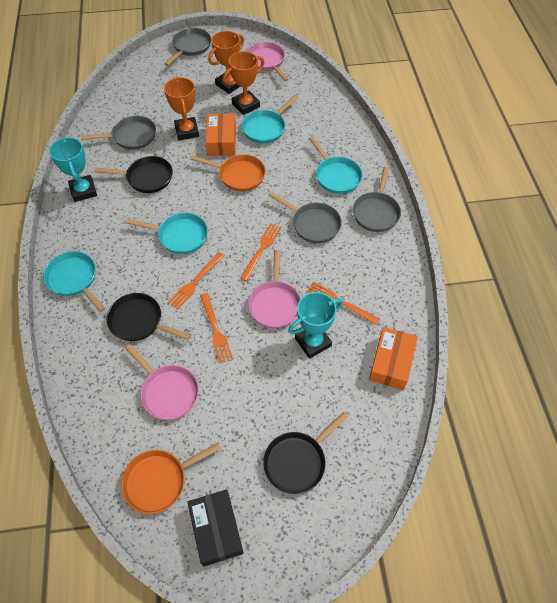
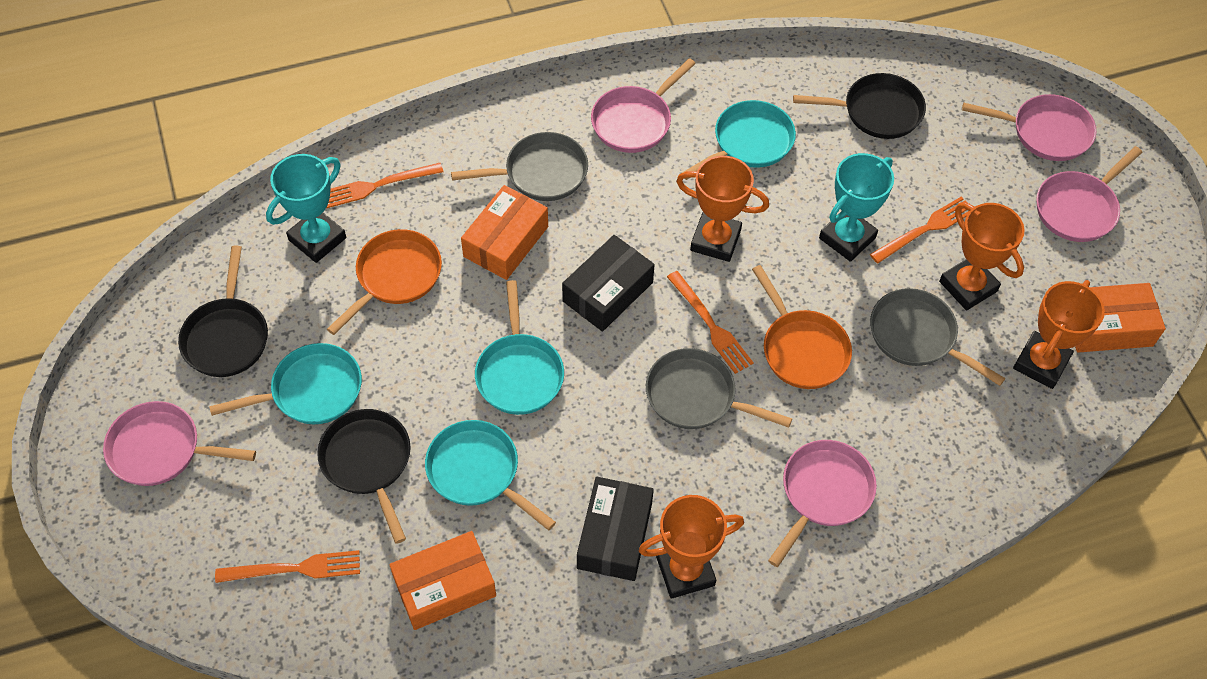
black box: 1 -> 2
grey pan: 4 -> 3
orange box: 2 -> 3
orange trophy: 3 -> 4
pink pan: 3 -> 5

